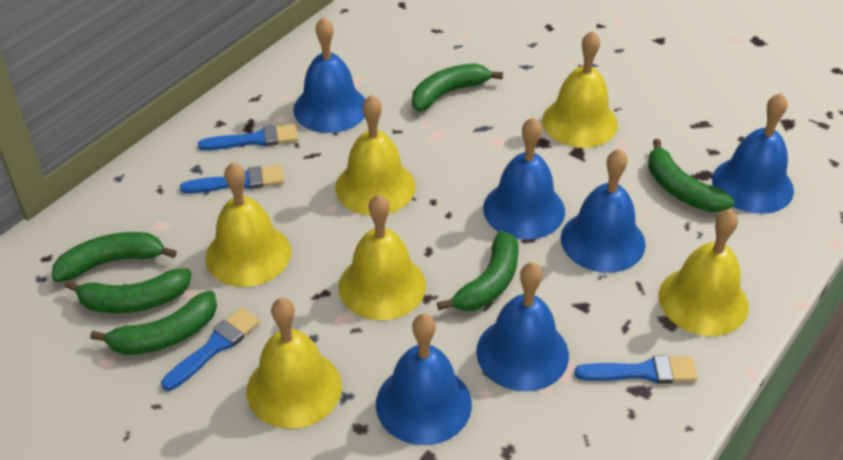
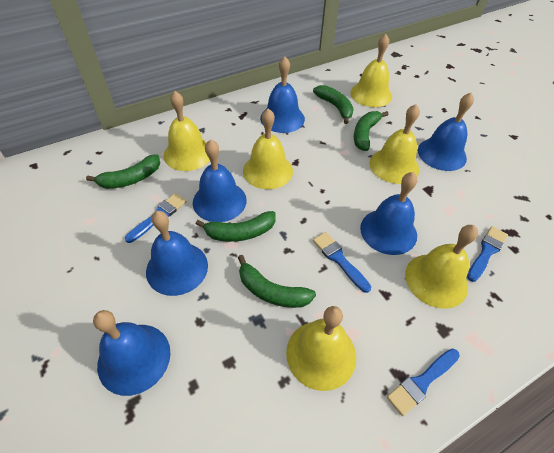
green banana: 6 -> 5

